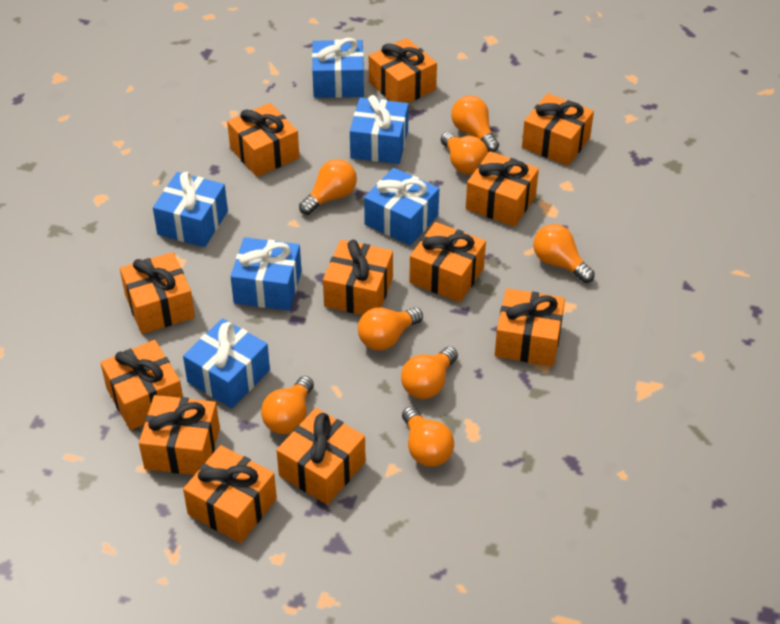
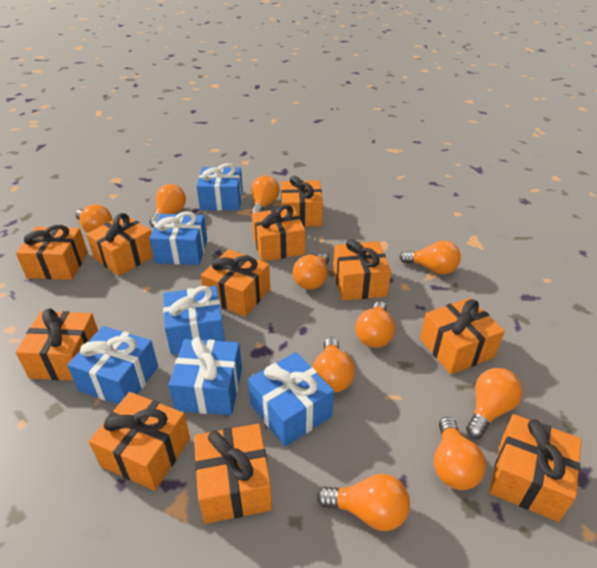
orange gift: 12 -> 11
orange light bulb: 8 -> 10

